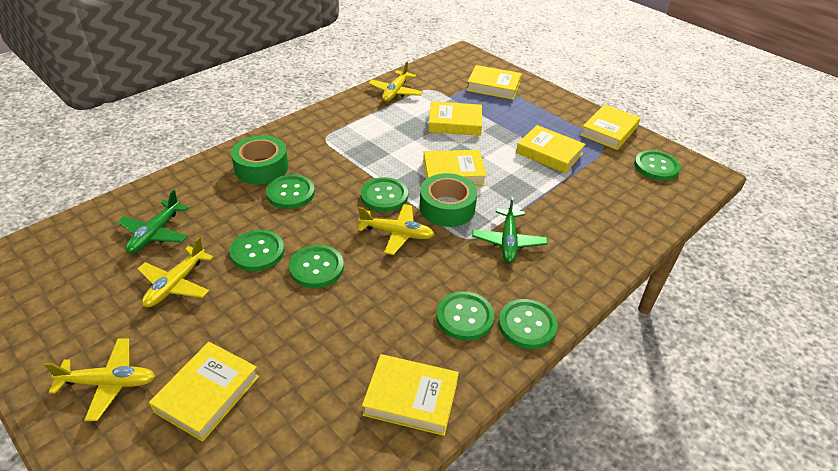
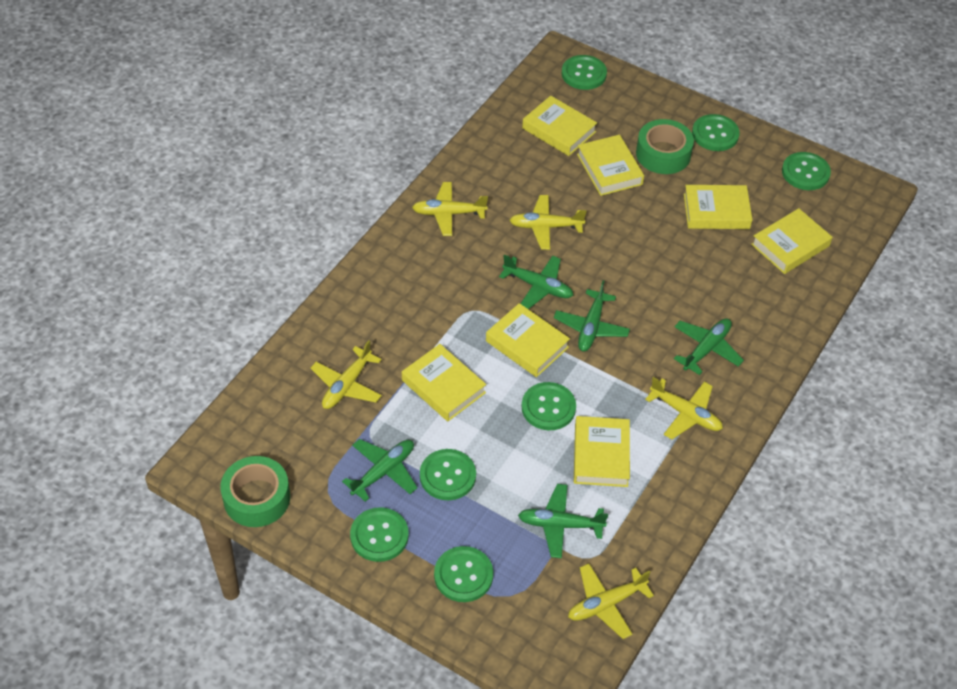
green plane: 2 -> 5
yellow plane: 4 -> 5

